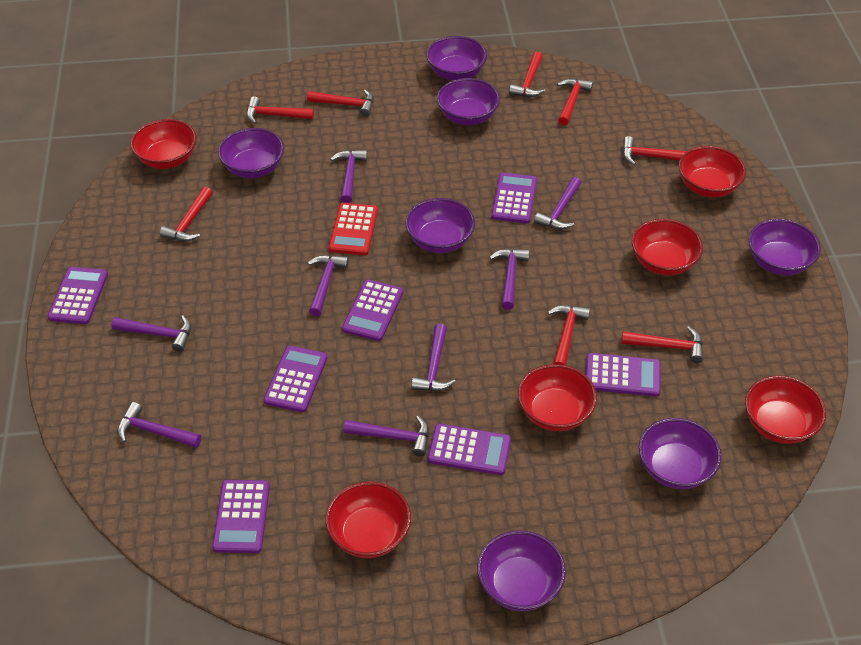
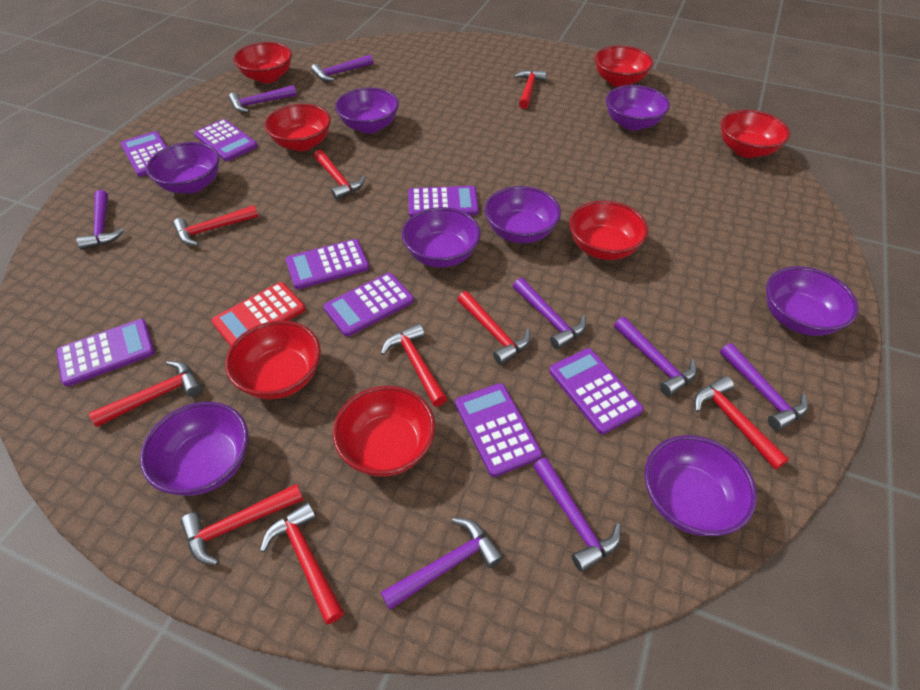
purple bowl: 7 -> 8
purple calculator: 7 -> 8
red bowl: 6 -> 7
red hammer: 8 -> 9

